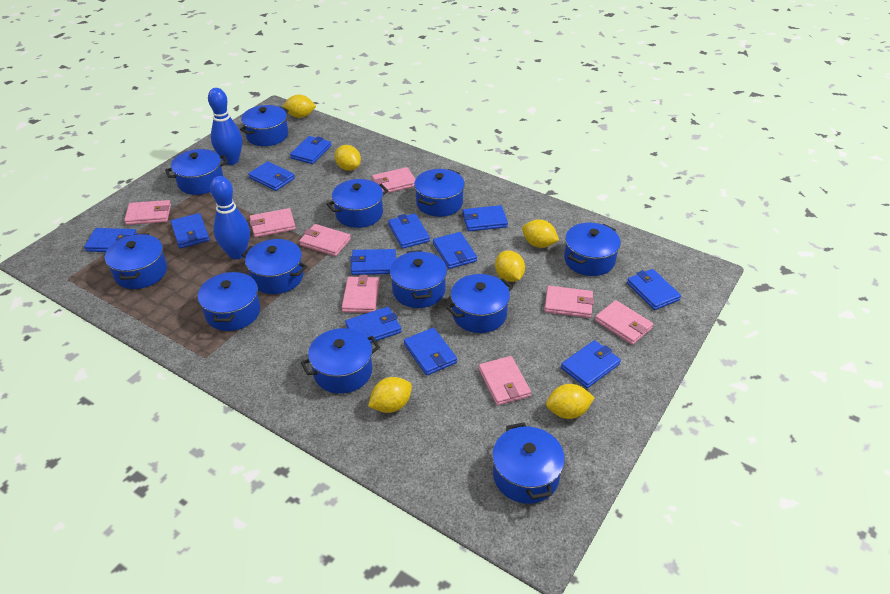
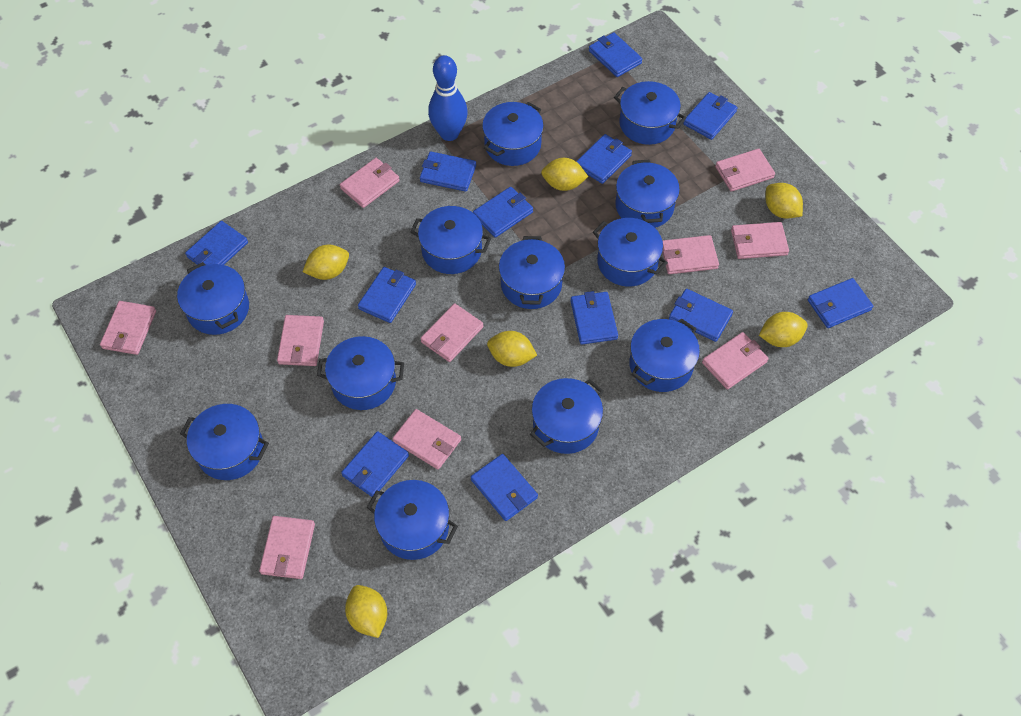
blue bowling pin: 2 -> 1
pink wallet: 8 -> 10

